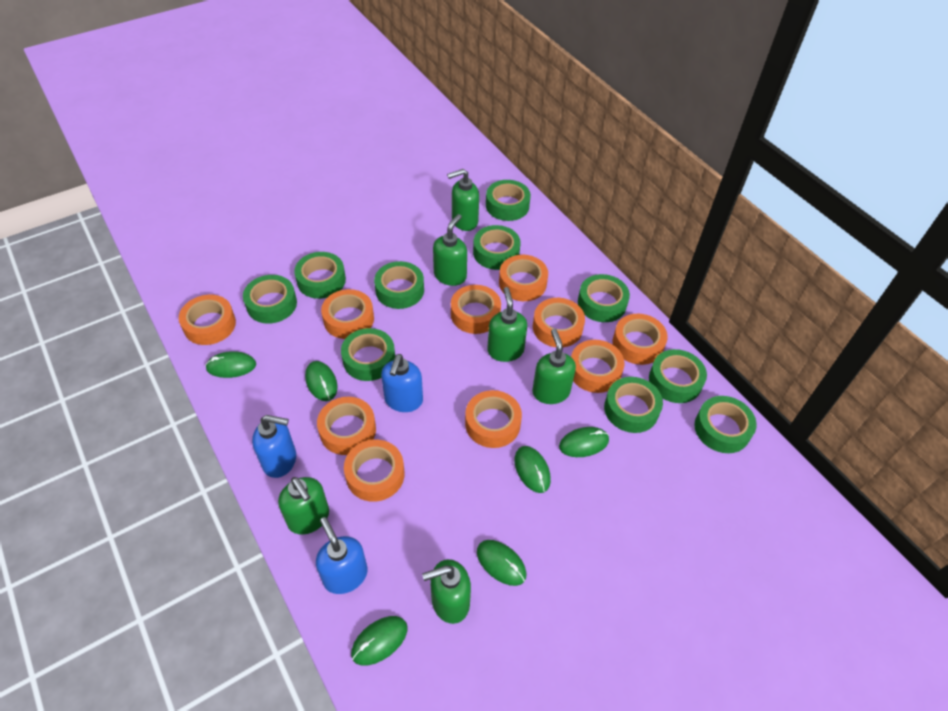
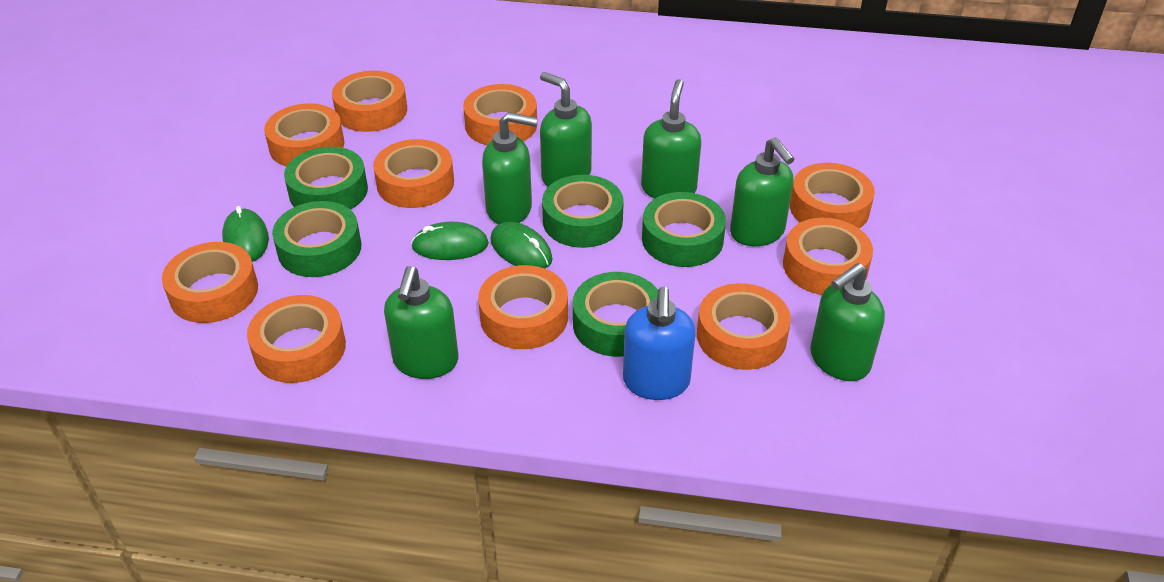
blue soap dispenser: 3 -> 1
green mouse: 6 -> 3
green tape: 10 -> 5

